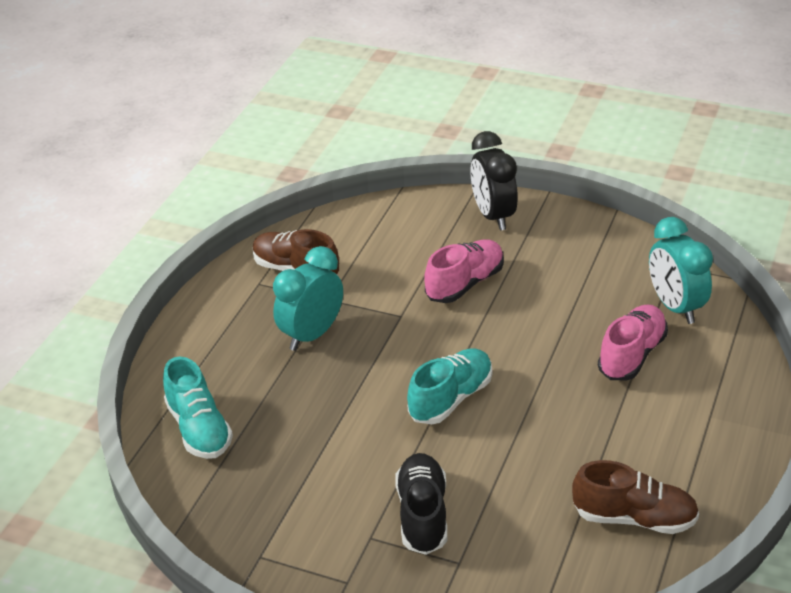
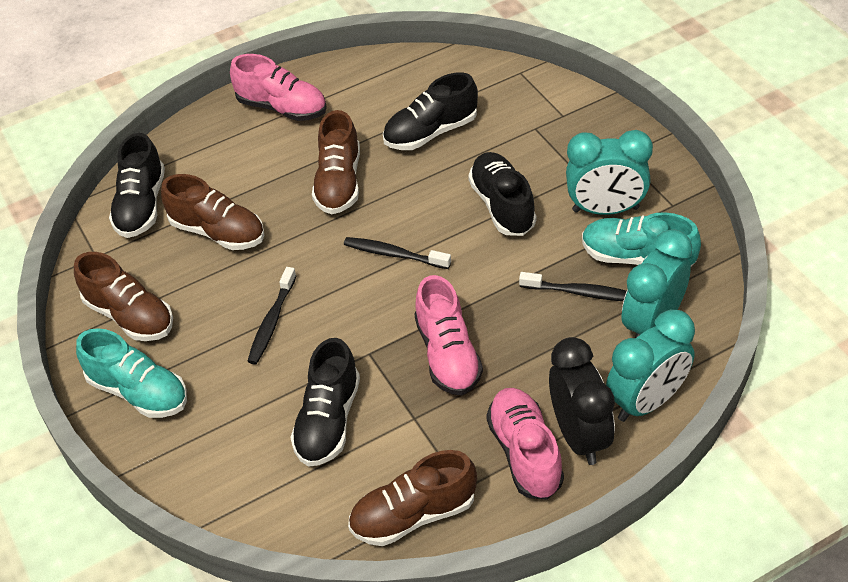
black shoe: 1 -> 4
black toothbrush: 0 -> 3
brown shoe: 2 -> 4
pink shoe: 2 -> 3
turquoise clock: 2 -> 3

